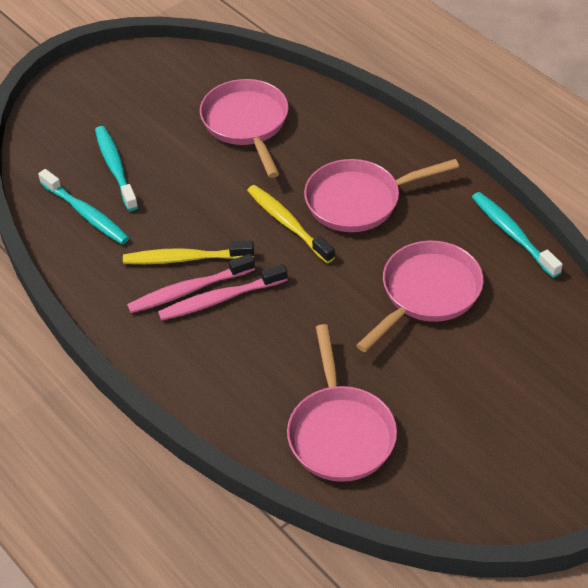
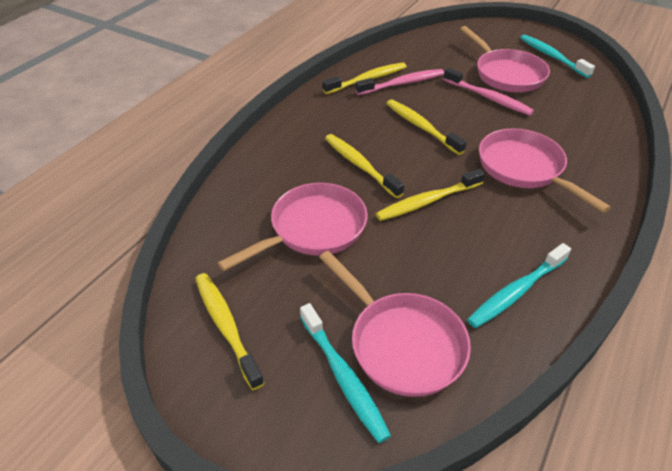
yellow toothbrush: 2 -> 5

